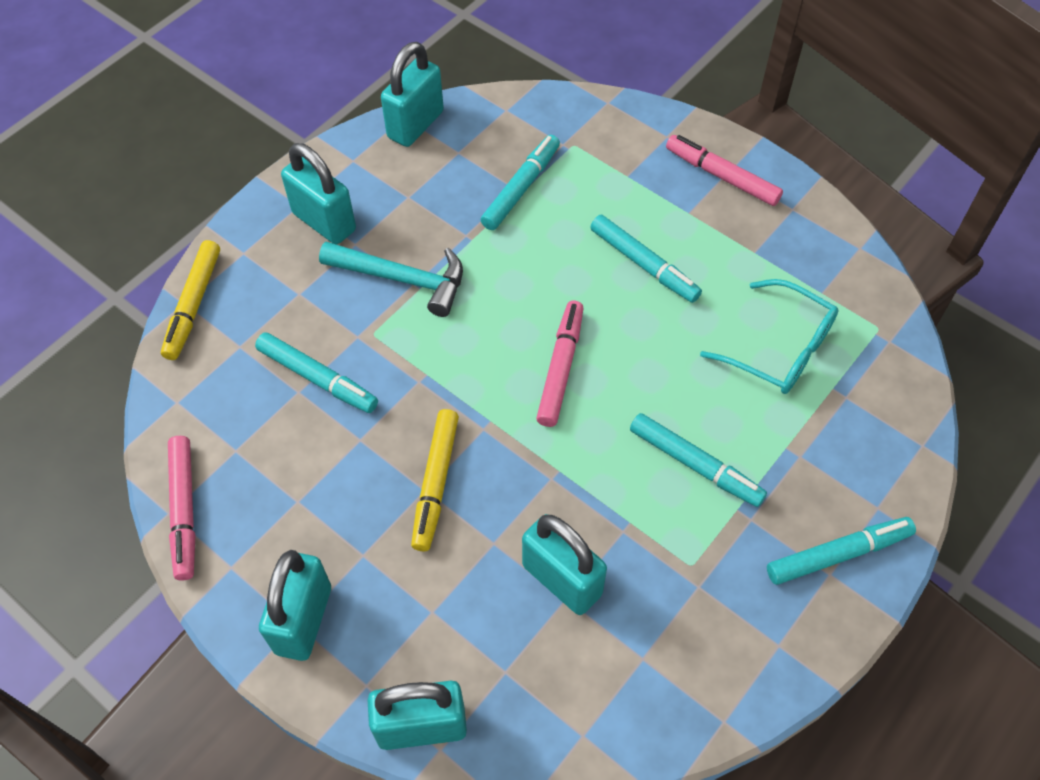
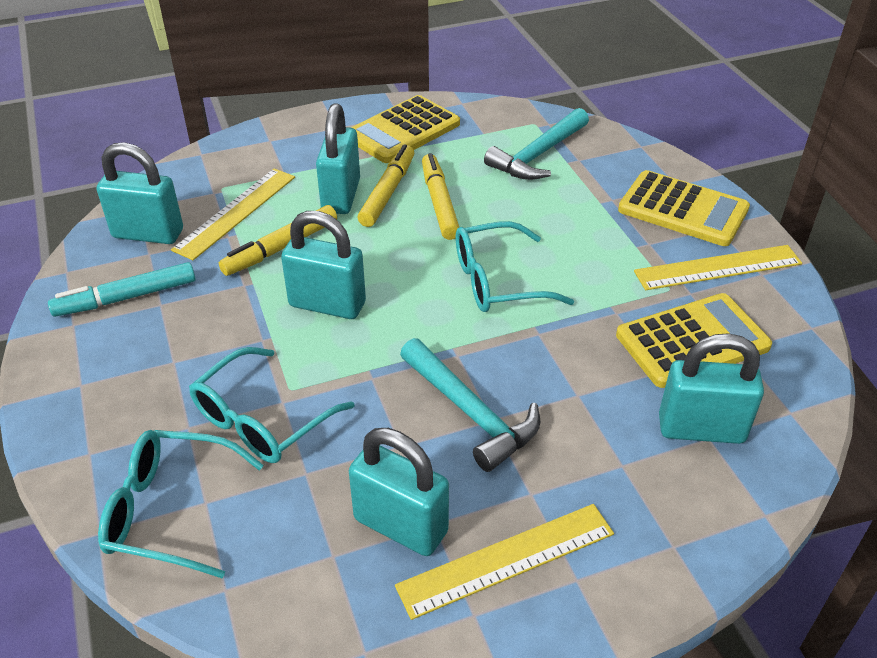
pink marker: 3 -> 0
turquoise glasses: 1 -> 3
turquoise hammer: 1 -> 2
turquoise marker: 5 -> 1
yellow calculator: 0 -> 3
yellow marker: 2 -> 3
yellow ruler: 0 -> 3

